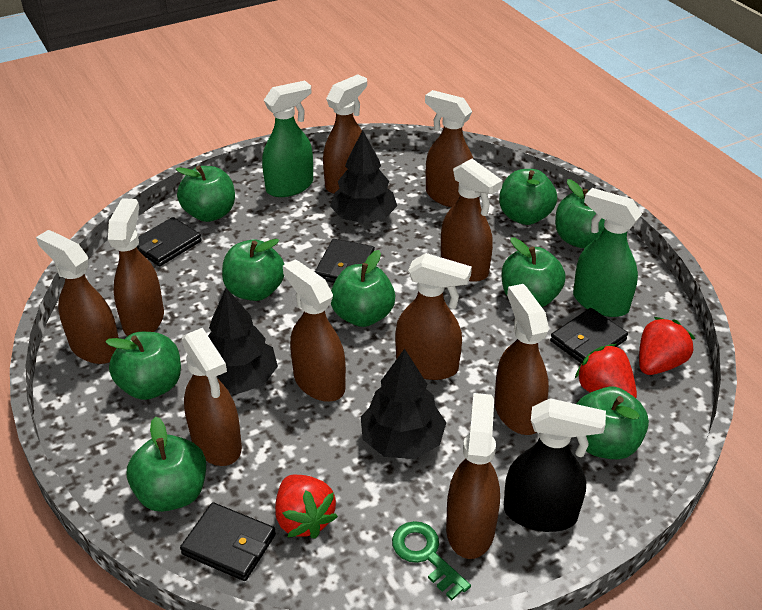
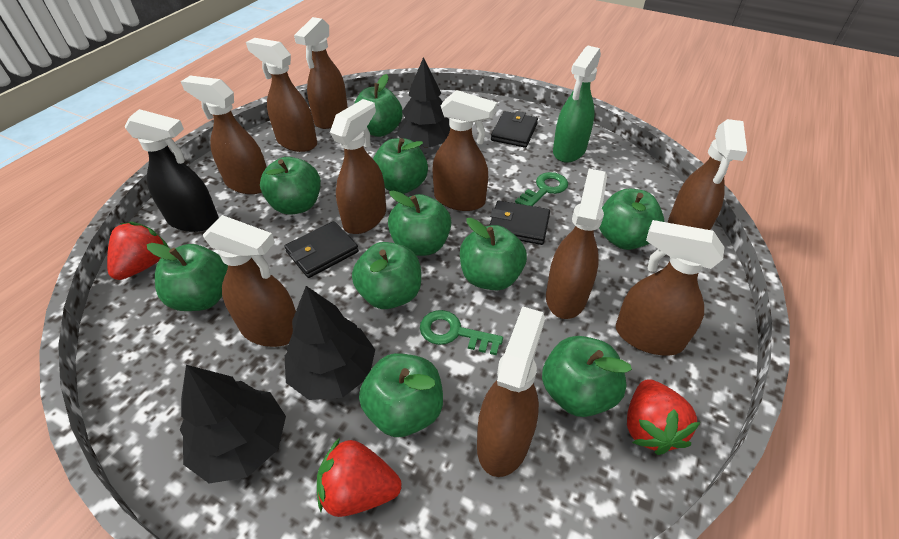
black wallet: 4 -> 3
green apple: 9 -> 10
green key: 1 -> 2
green spray bottle: 2 -> 1

